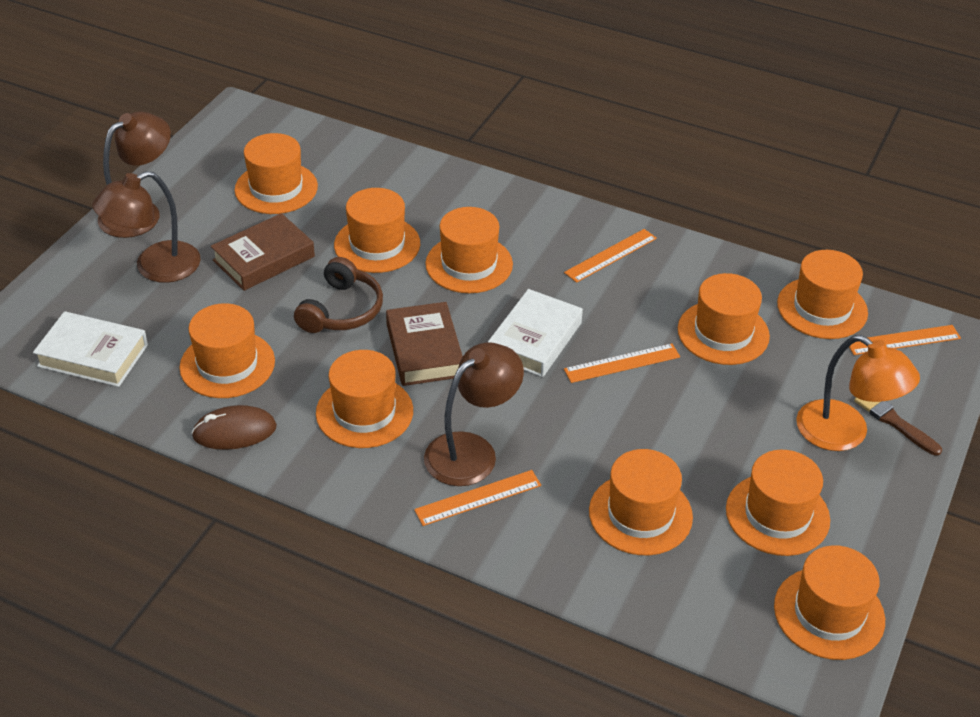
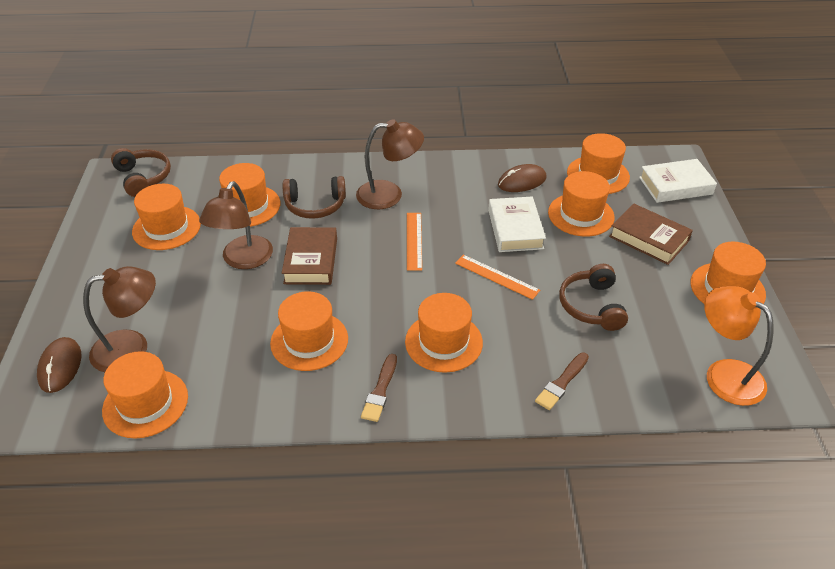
brown brush: 1 -> 2
brown headphones: 1 -> 3
brown mouse: 1 -> 2
orange hat: 10 -> 8
orange ruler: 4 -> 2

